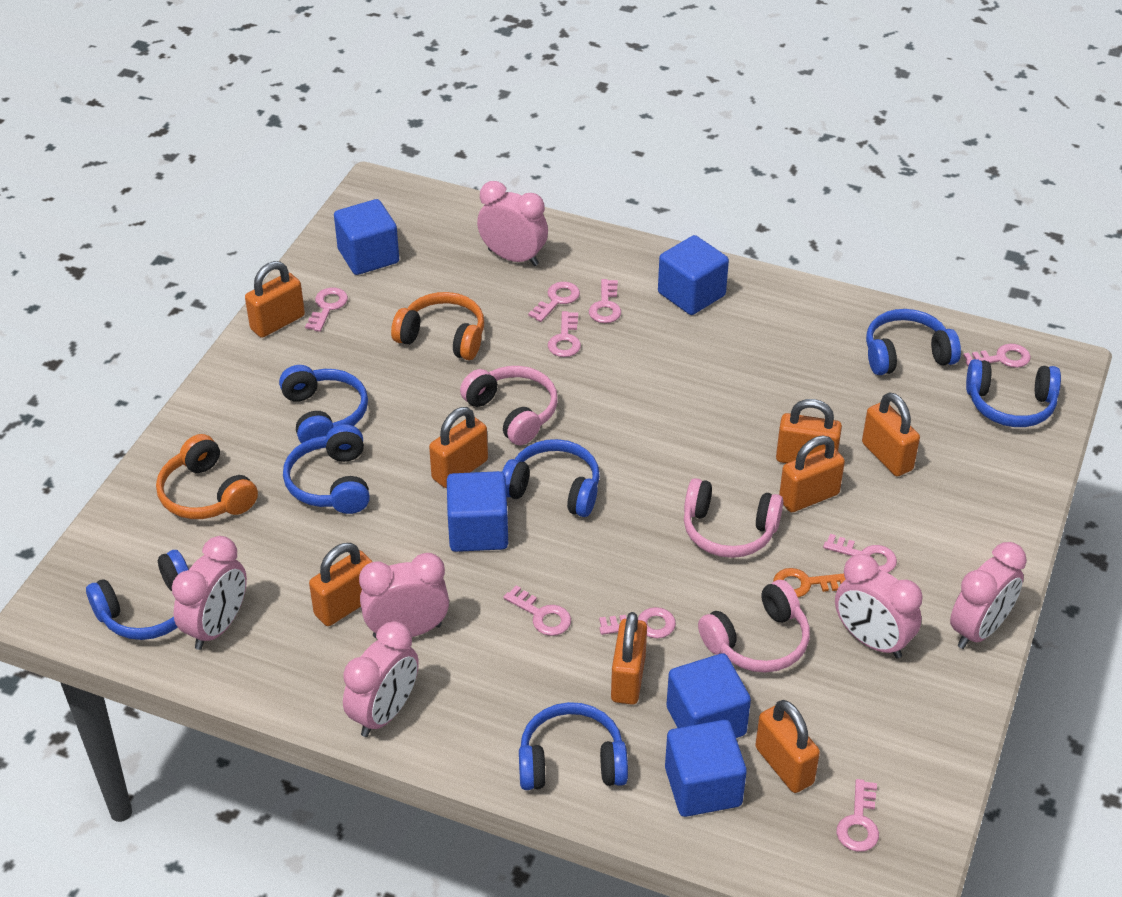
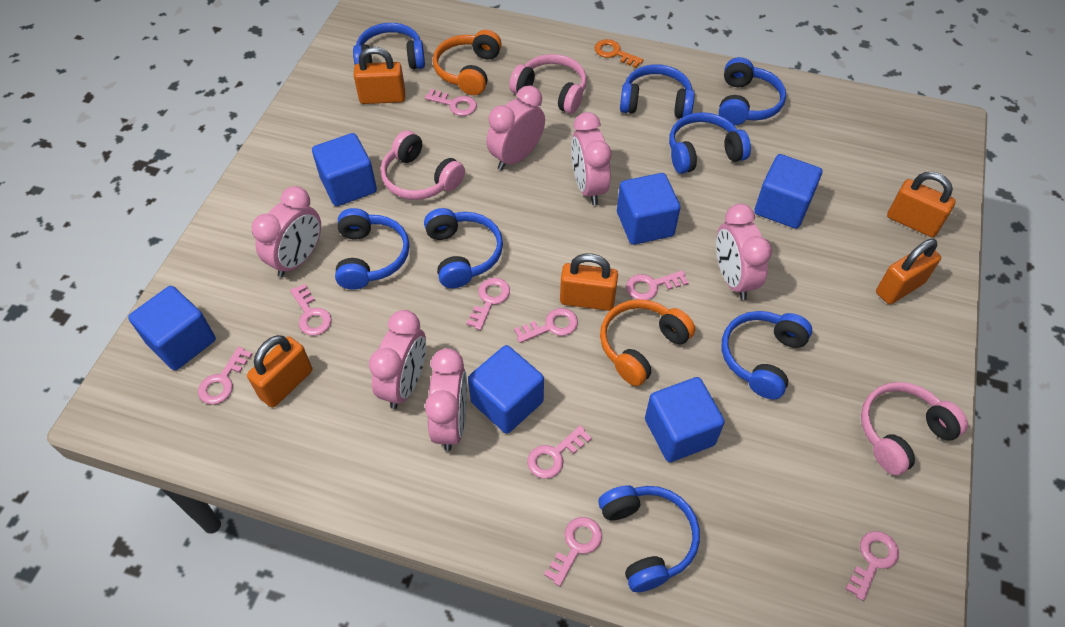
blue cube: 5 -> 6
blue headphones: 7 -> 8
orange padlock: 8 -> 5

